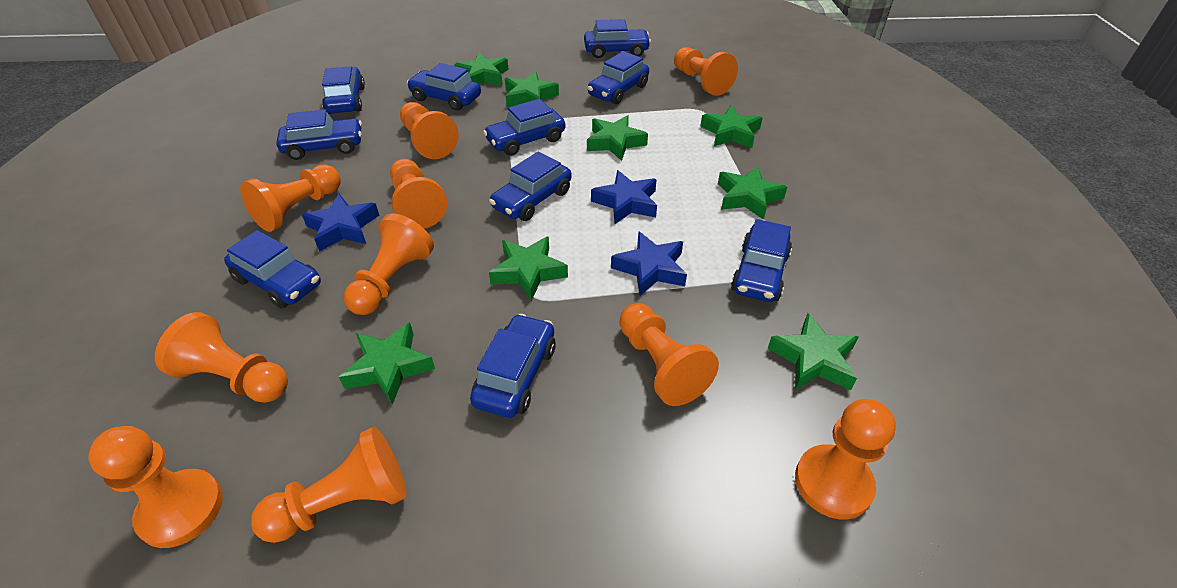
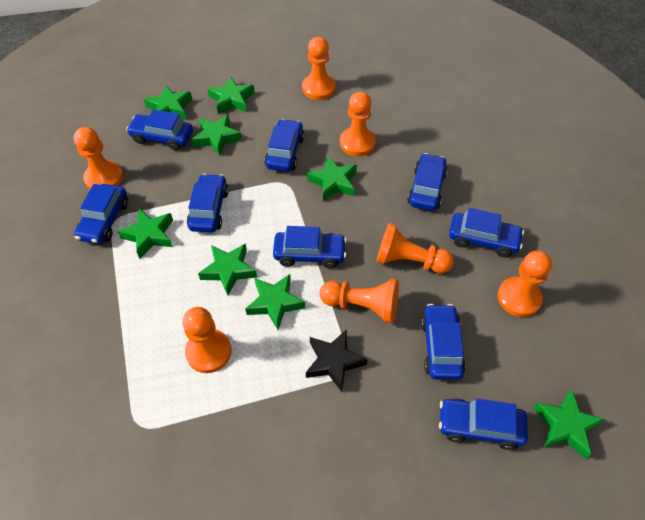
black star: 0 -> 1
blue car: 10 -> 9
blue star: 3 -> 0
orange pawn: 10 -> 7

